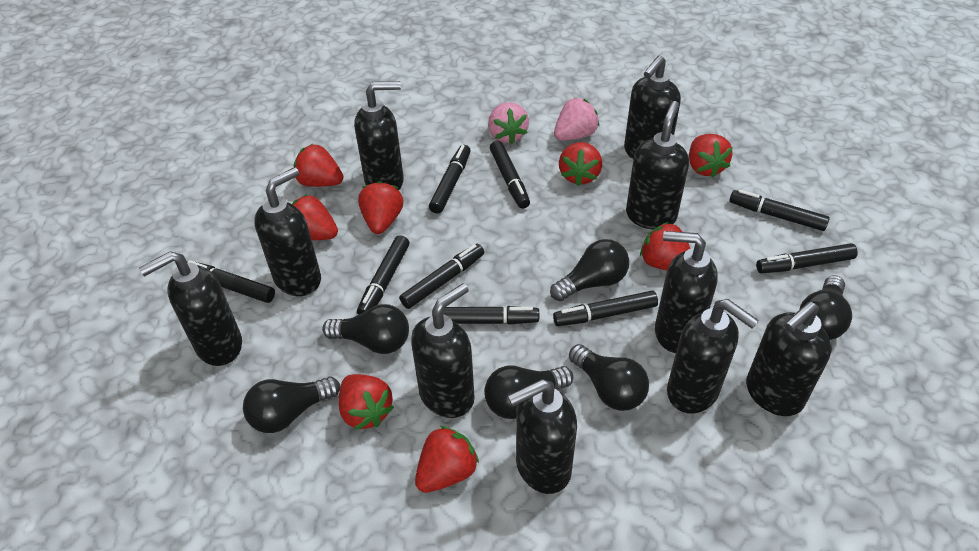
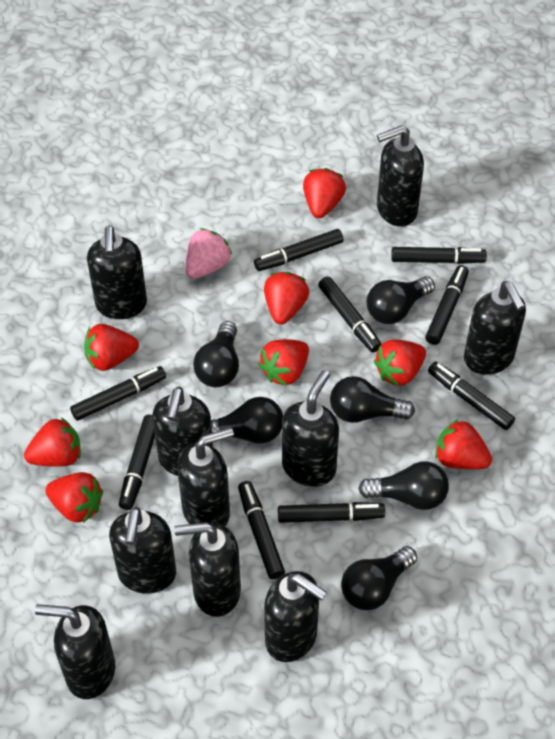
pink strawberry: 2 -> 1

